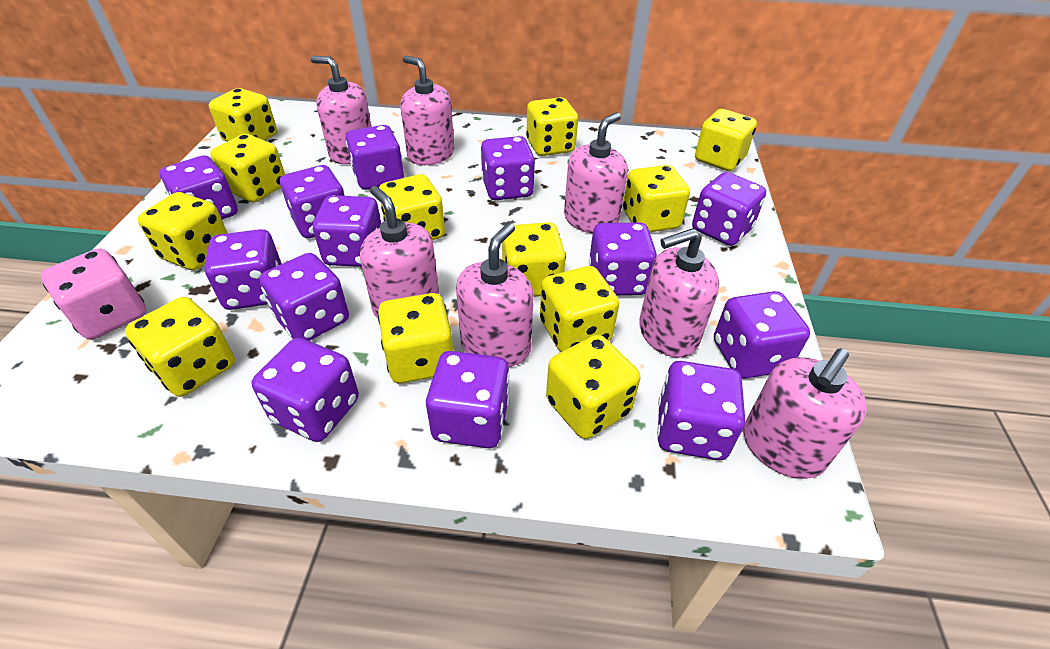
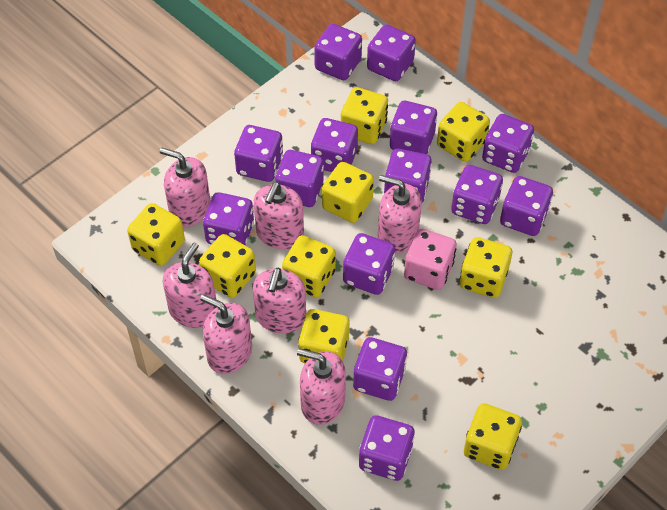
purple dice: 13 -> 14
yellow dice: 12 -> 9

